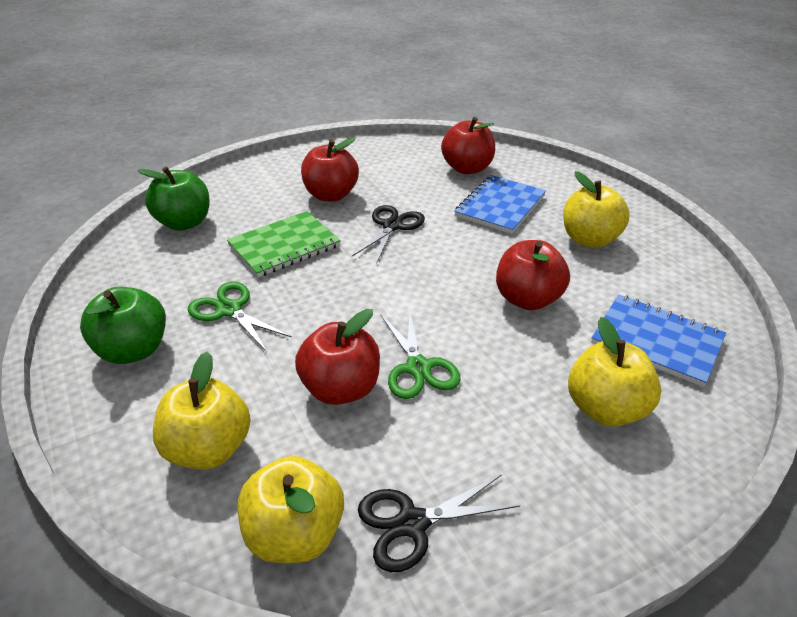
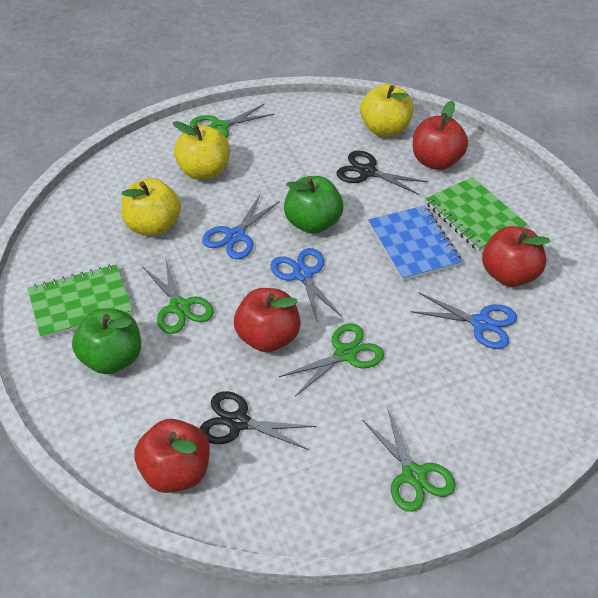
blue notebook: 2 -> 1
blue scissors: 0 -> 3
green notebook: 1 -> 2
green scissors: 2 -> 4
yellow apple: 4 -> 3

